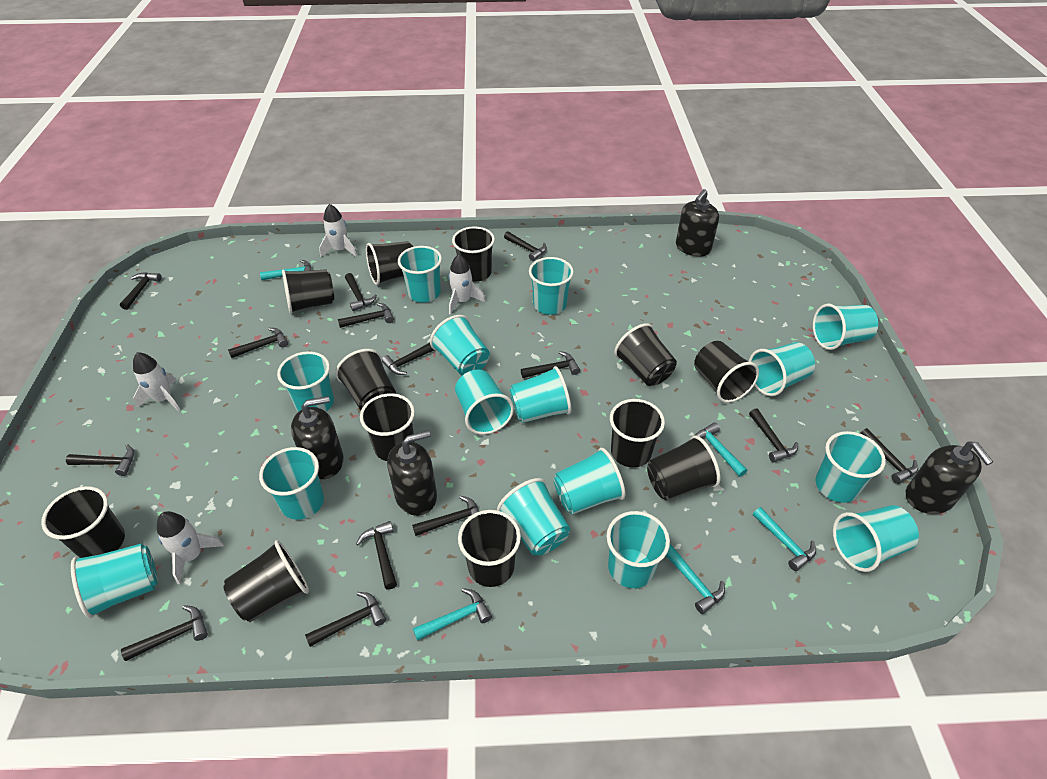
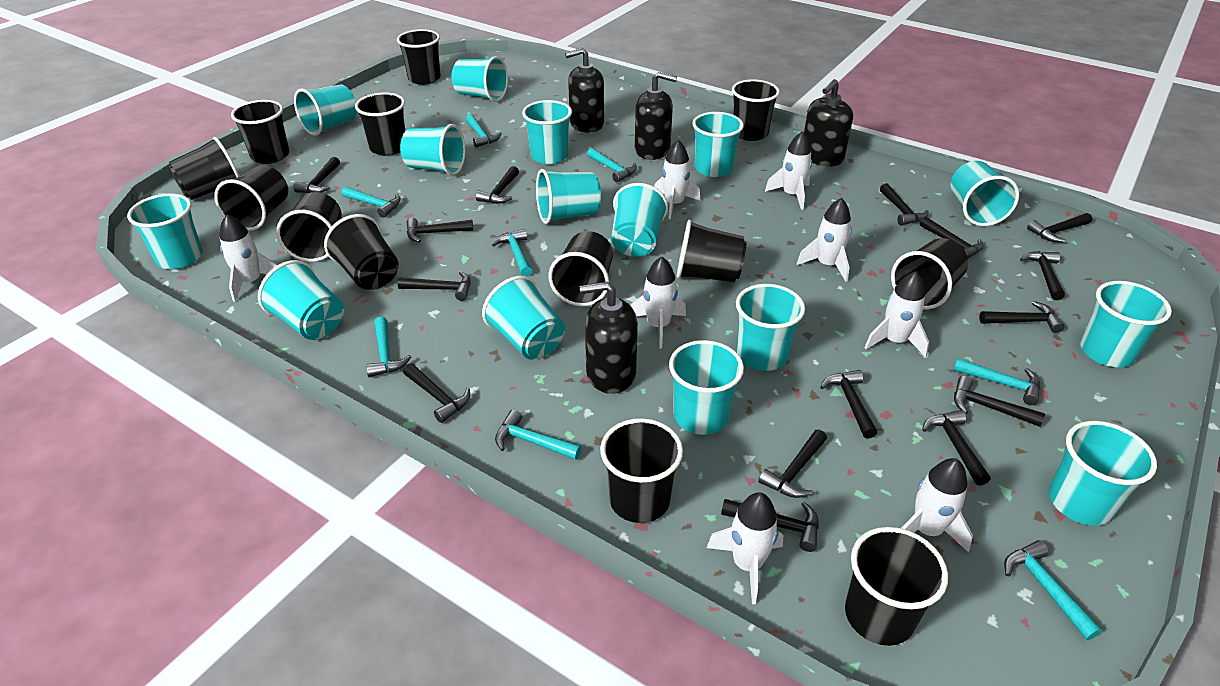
black cup: 12 -> 13
black hammer: 14 -> 15
turquoise hammer: 5 -> 8
white rocket: 4 -> 8

